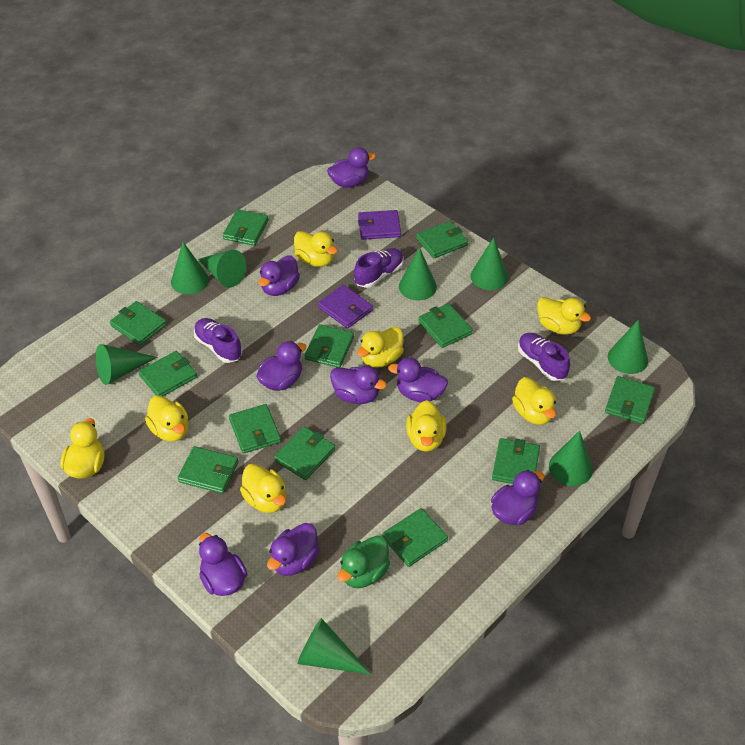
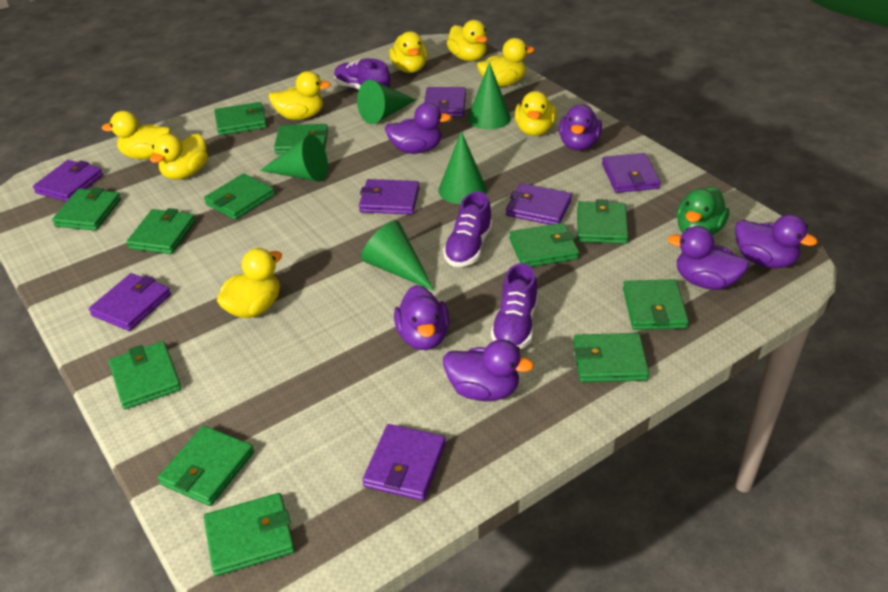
green cone: 8 -> 5
purple duck: 8 -> 6
purple wallet: 2 -> 7

